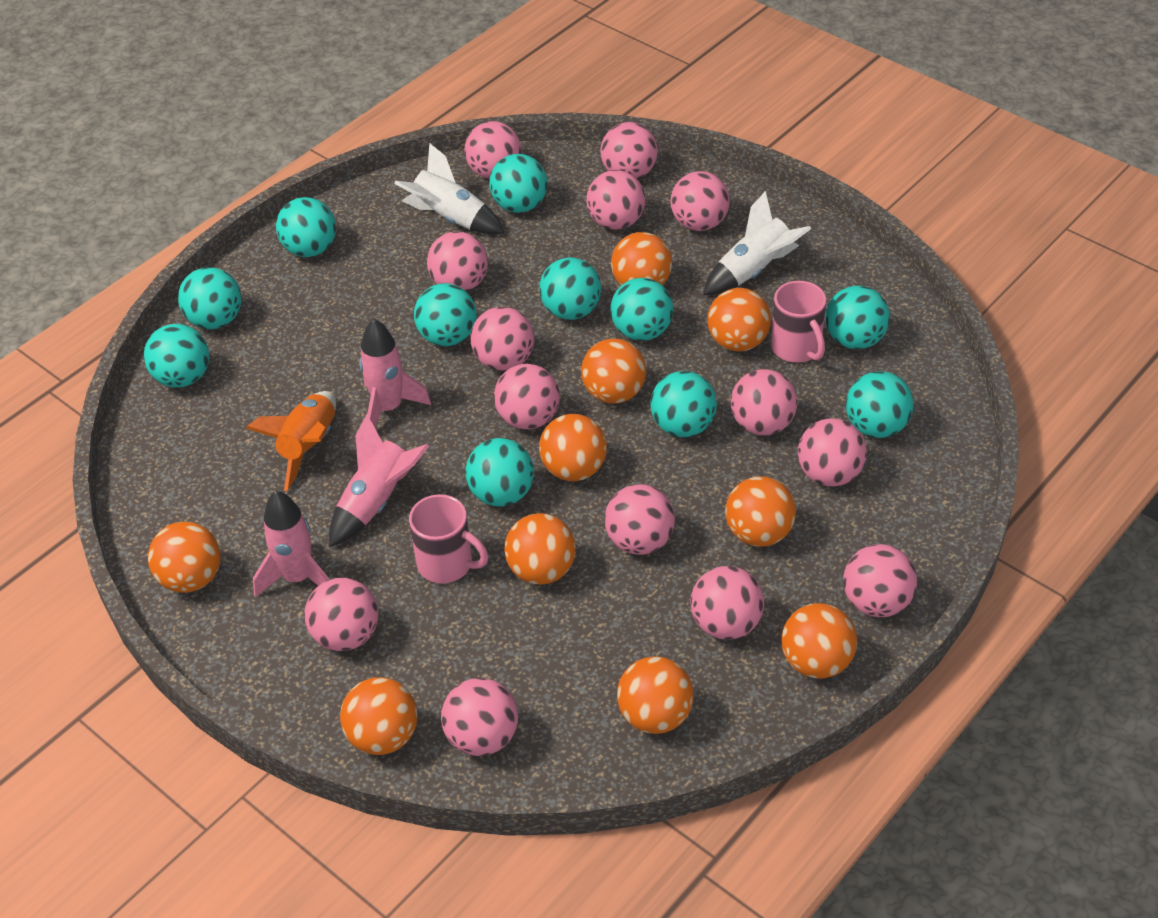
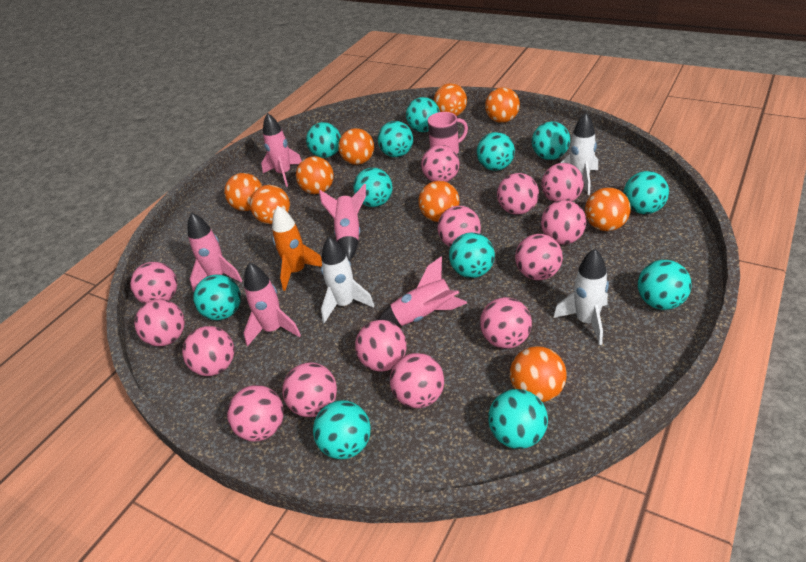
orange ball: 10 -> 9
pink mug: 2 -> 1
pink rocket: 3 -> 5
turquoise ball: 11 -> 12
white rocket: 2 -> 3

